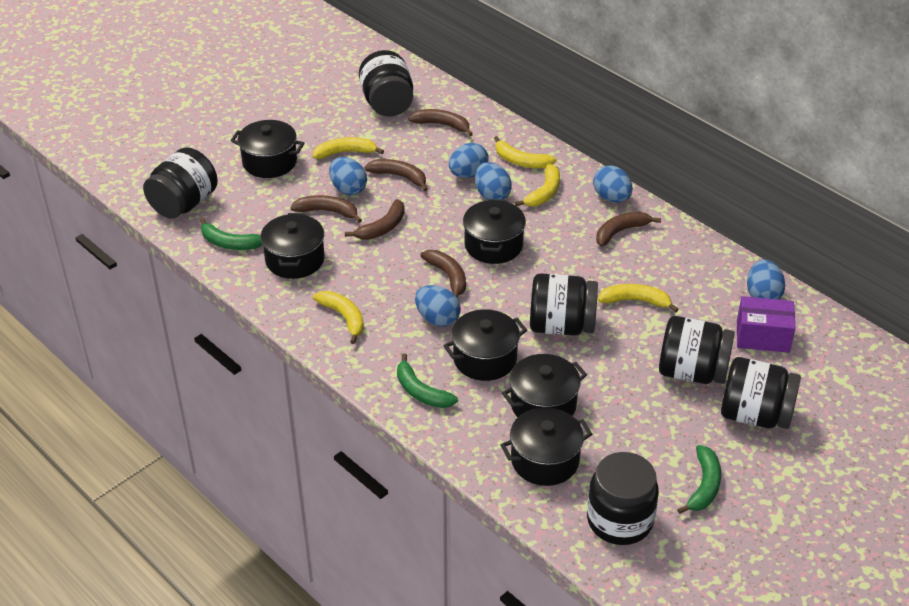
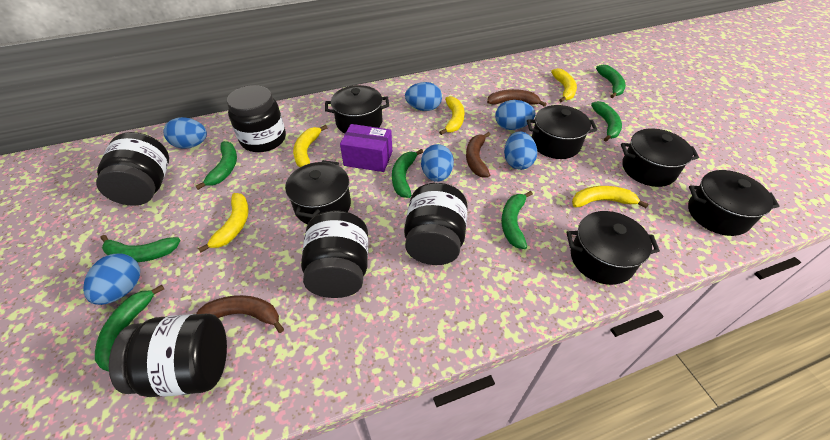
black jar: 6 -> 5
brown banana: 6 -> 3
green banana: 3 -> 7

